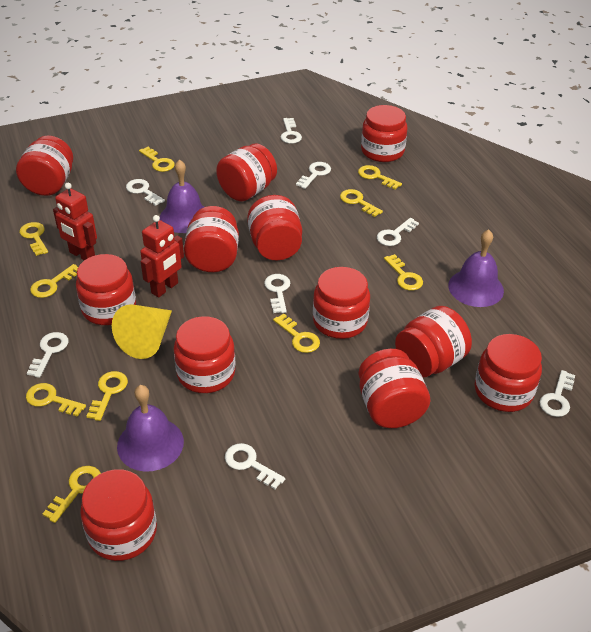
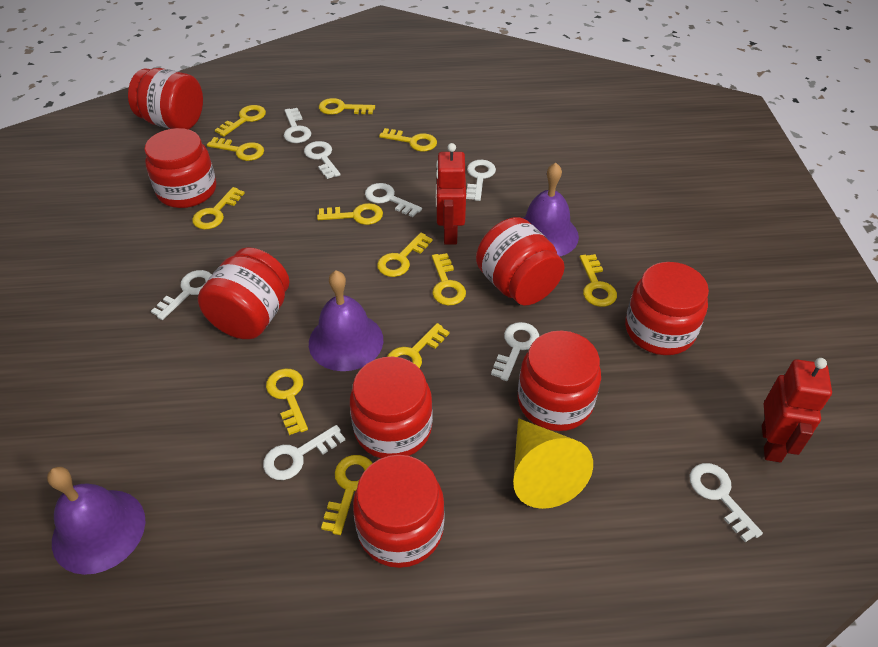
red jar: 12 -> 8
yellow key: 10 -> 12

